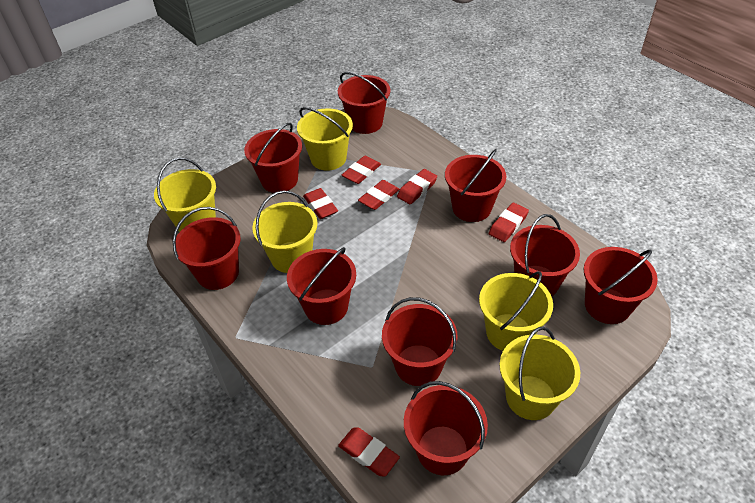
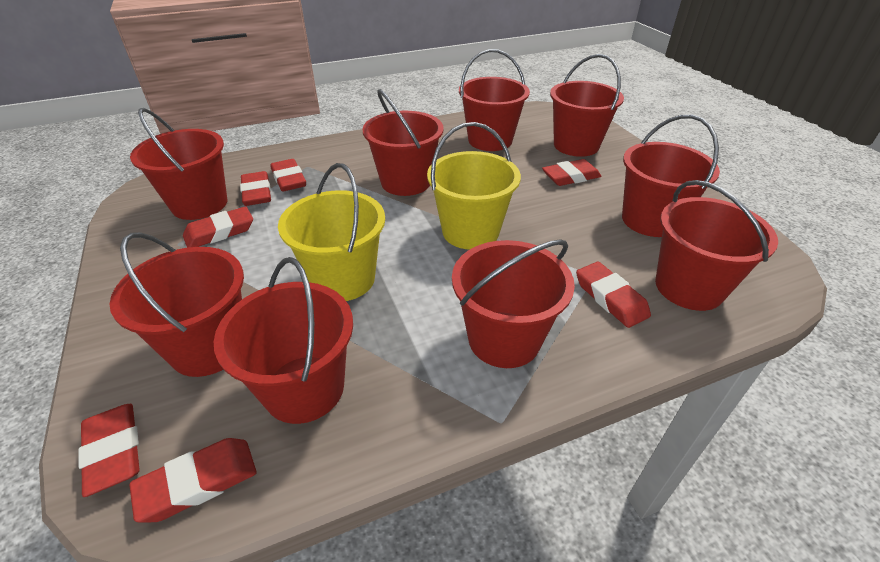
red eraser: 6 -> 7
yellow bucket: 5 -> 2

